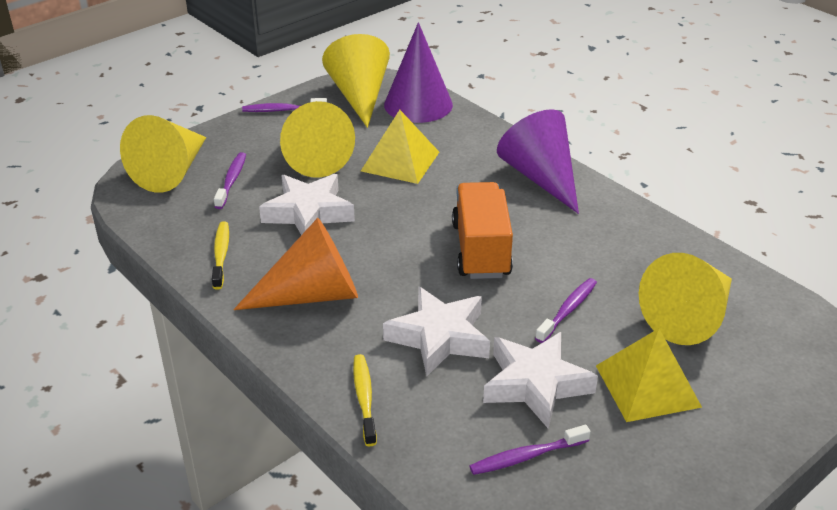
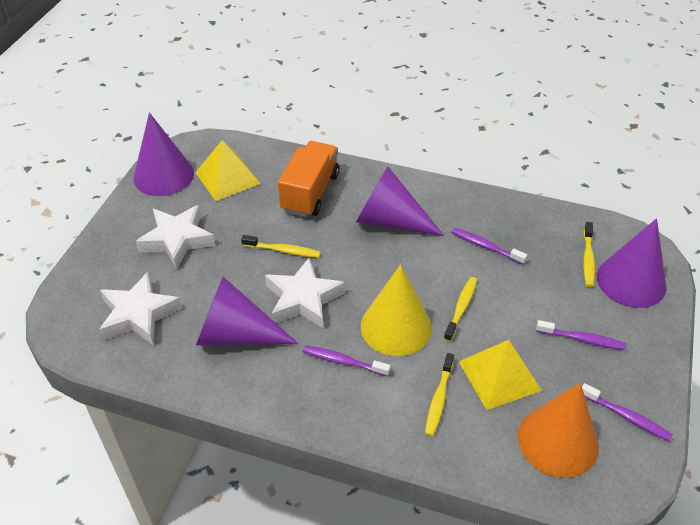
purple cone: 2 -> 4
yellow cone: 4 -> 1
yellow toothbrush: 2 -> 4

